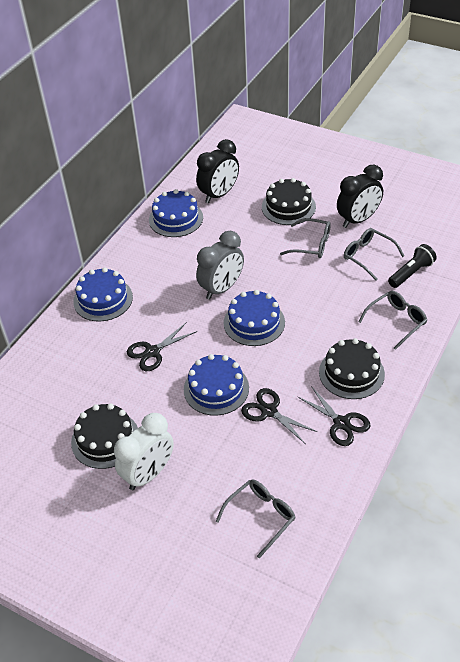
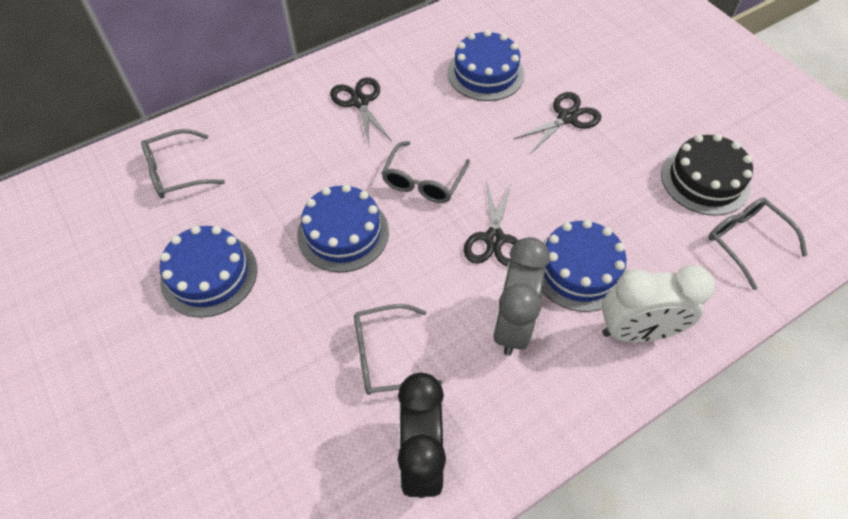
black cake: 3 -> 1
black clock: 2 -> 1
black flashlight: 1 -> 0

